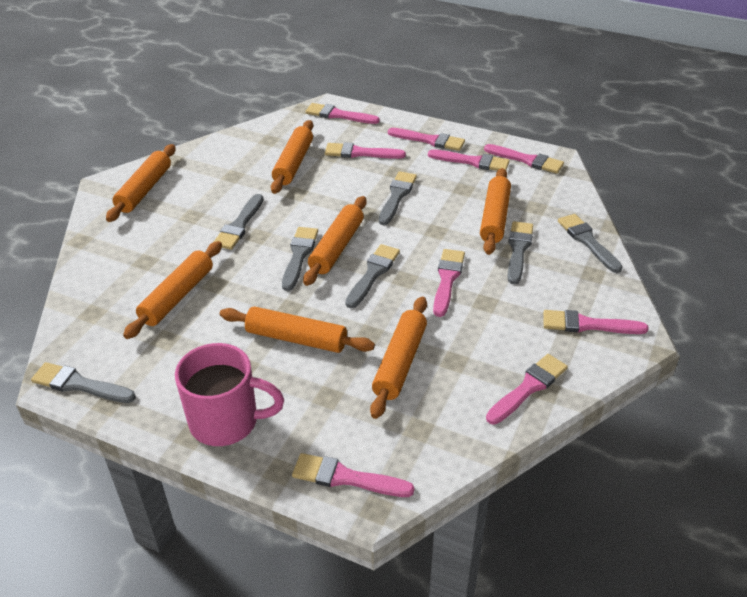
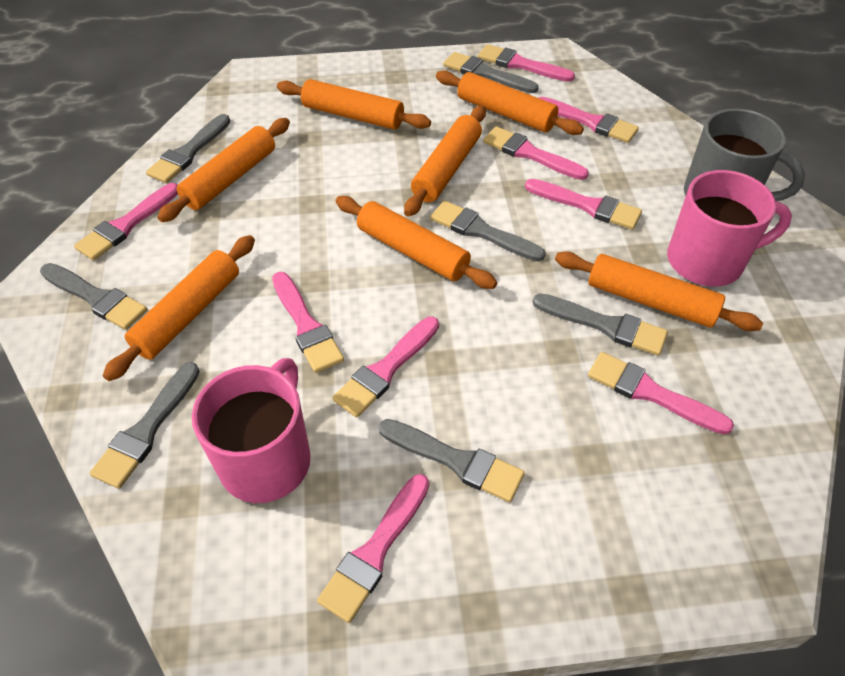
grey mug: 0 -> 1
pink mug: 1 -> 2

